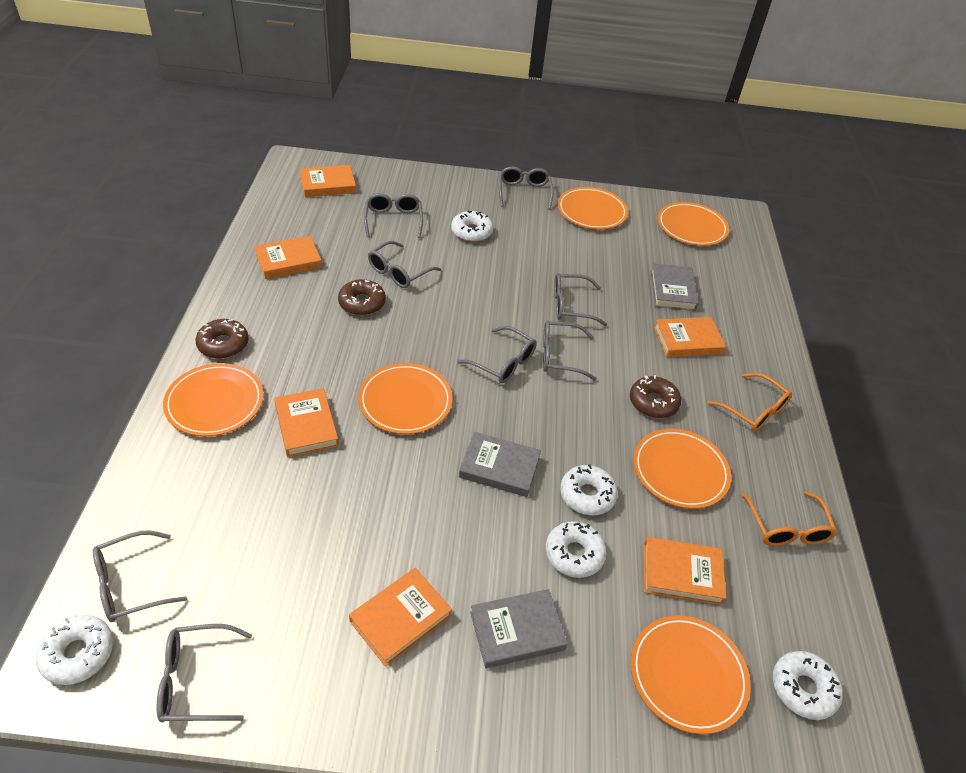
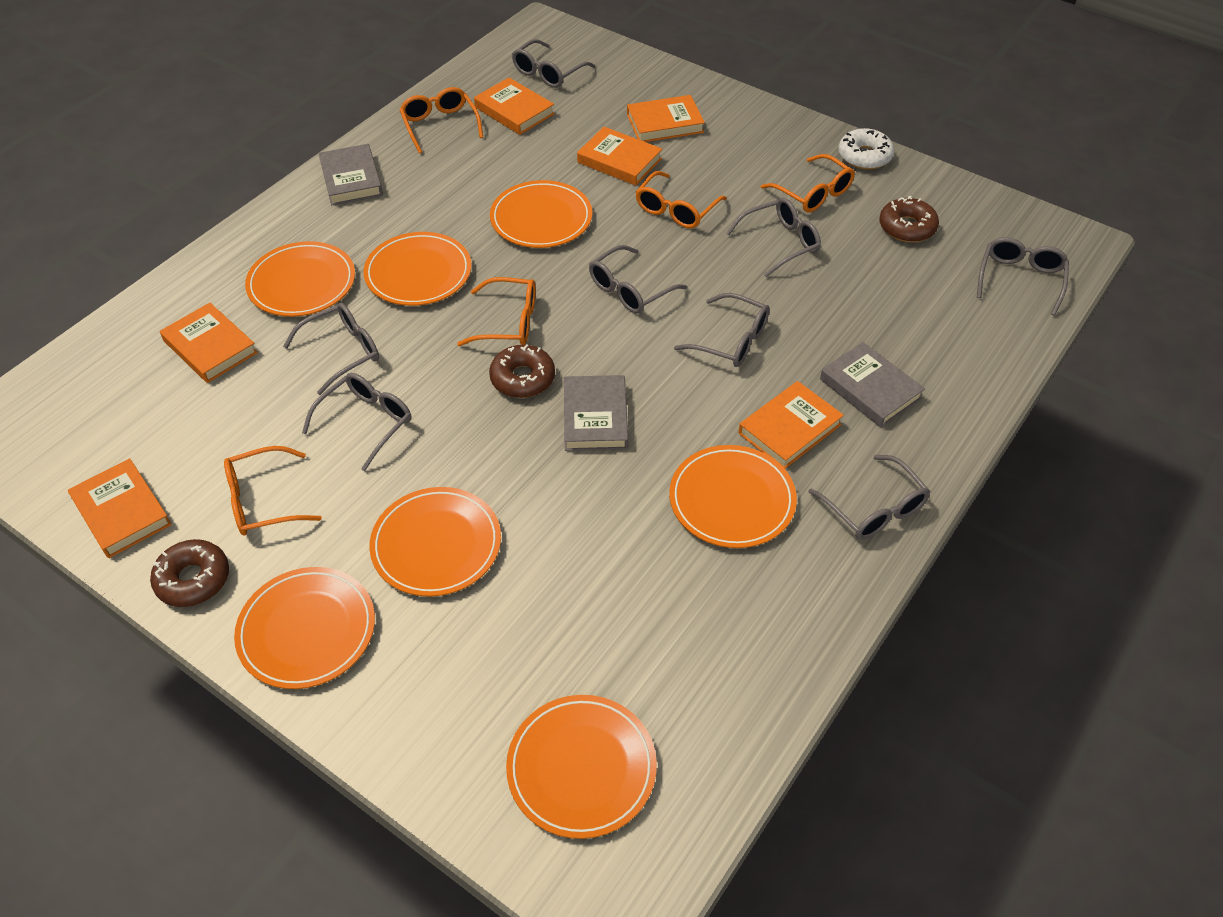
orange glasses: 2 -> 5
orange plate: 6 -> 7
white donut: 5 -> 1

